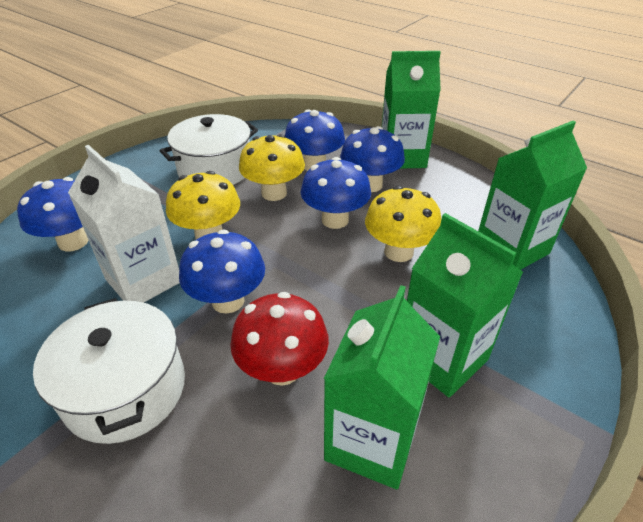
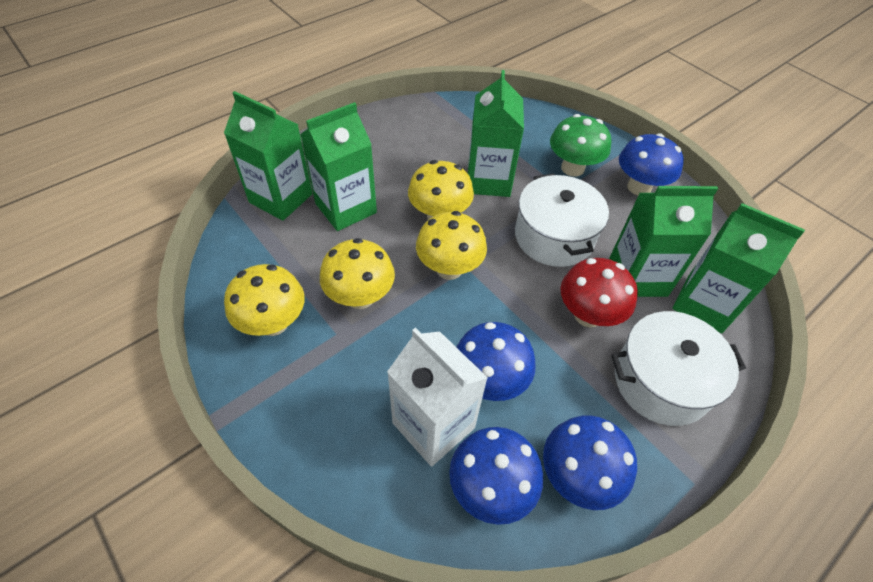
blue mushroom: 5 -> 4
green carton: 4 -> 5
green mushroom: 0 -> 1
yellow mushroom: 3 -> 4

